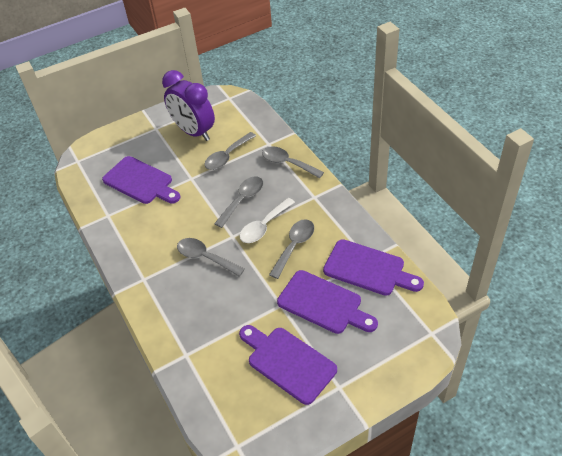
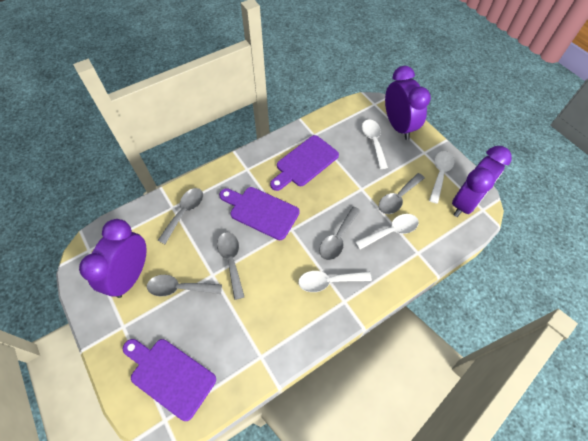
purple clock: 1 -> 3
purple cutting board: 4 -> 3
white spoon: 1 -> 4

